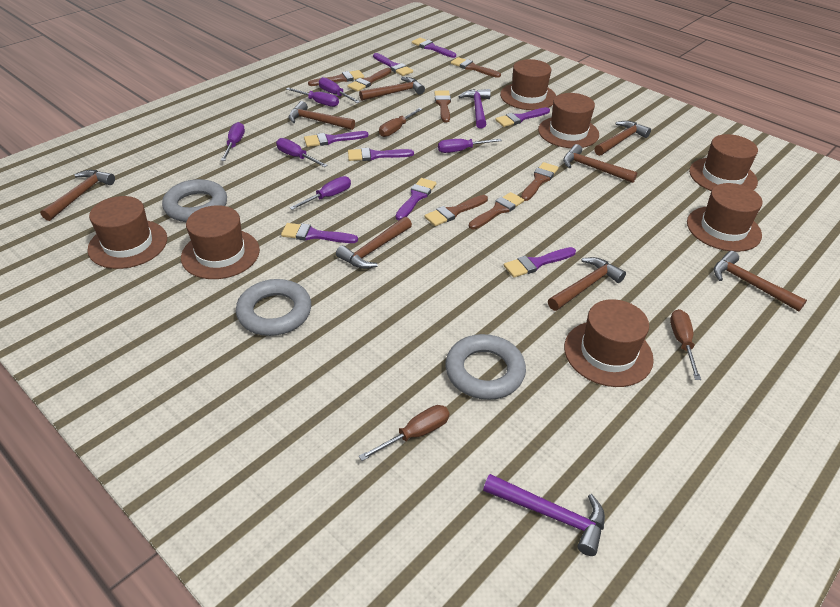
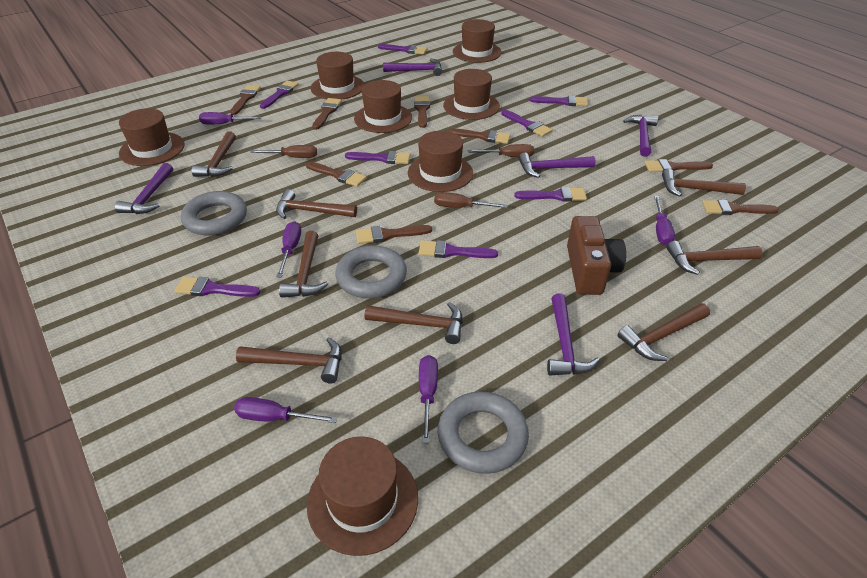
brown brush: 7 -> 8
brown camera: 0 -> 1
purple hammer: 2 -> 5
purple screwdriver: 6 -> 5

